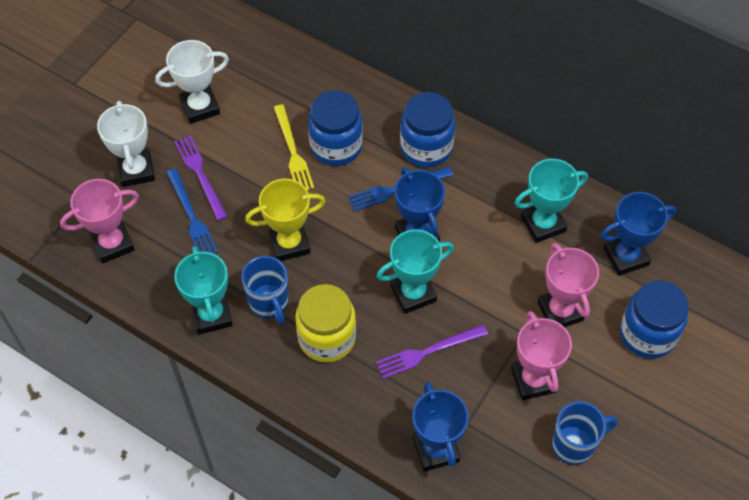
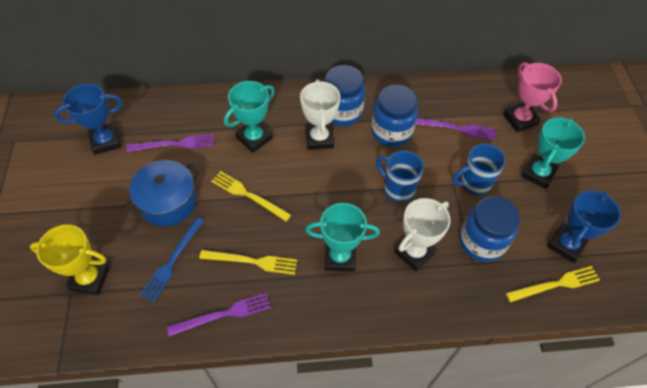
blue fork: 2 -> 1
blue pot: 0 -> 1
blue trophy: 3 -> 2
pink trophy: 3 -> 1
purple fork: 2 -> 3
yellow fork: 1 -> 3
yellow jar: 1 -> 0

